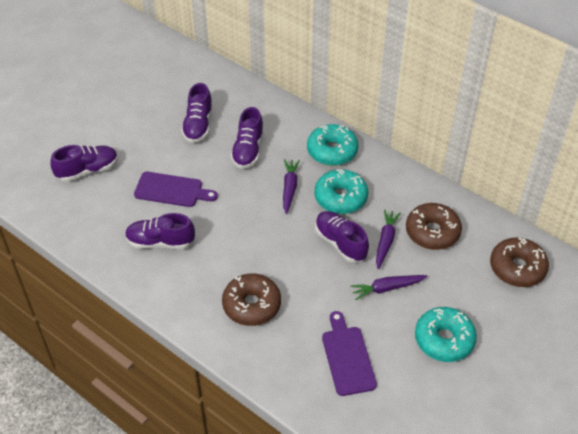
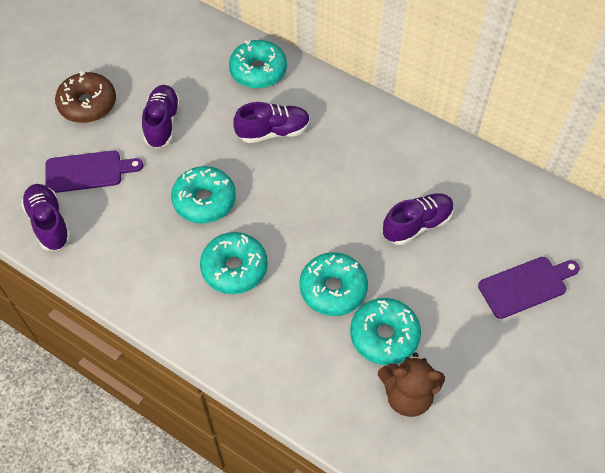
brown donut: 3 -> 1
brown teddy bear: 0 -> 1
purple carrot: 3 -> 0
purple shoe: 5 -> 4
turquoise donut: 3 -> 5

